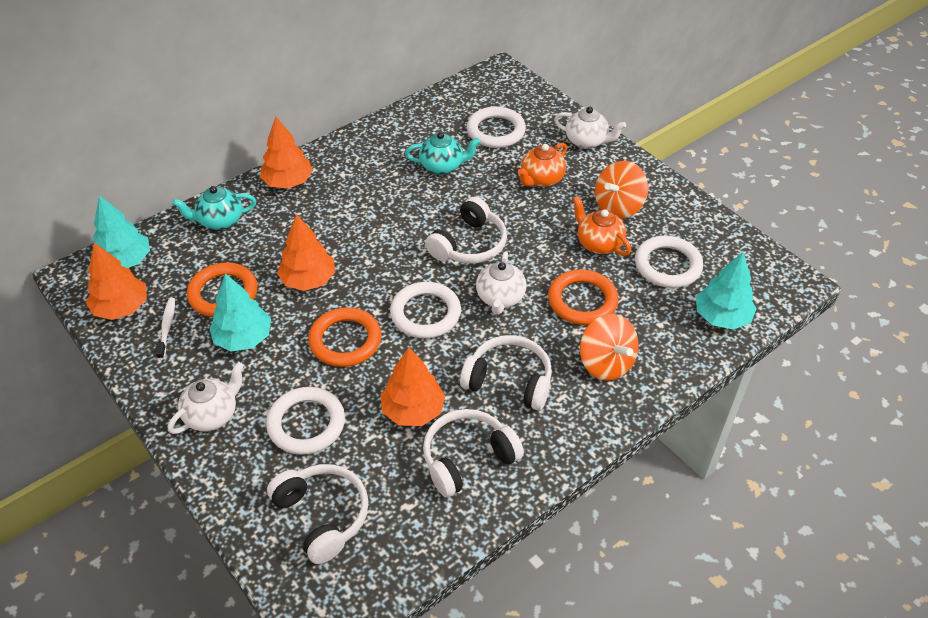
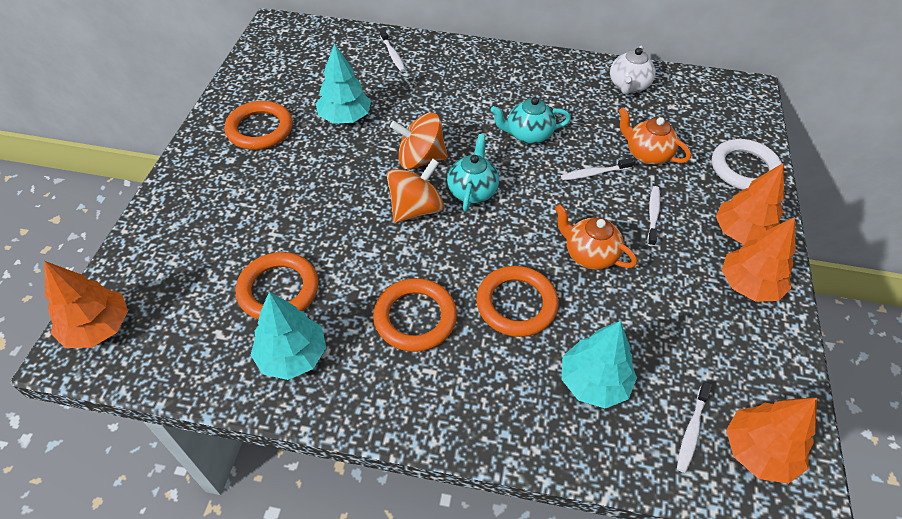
orange ring: 3 -> 4
white headphones: 4 -> 0
white ring: 4 -> 1
white teapot: 3 -> 1
white toothbrush: 1 -> 4

